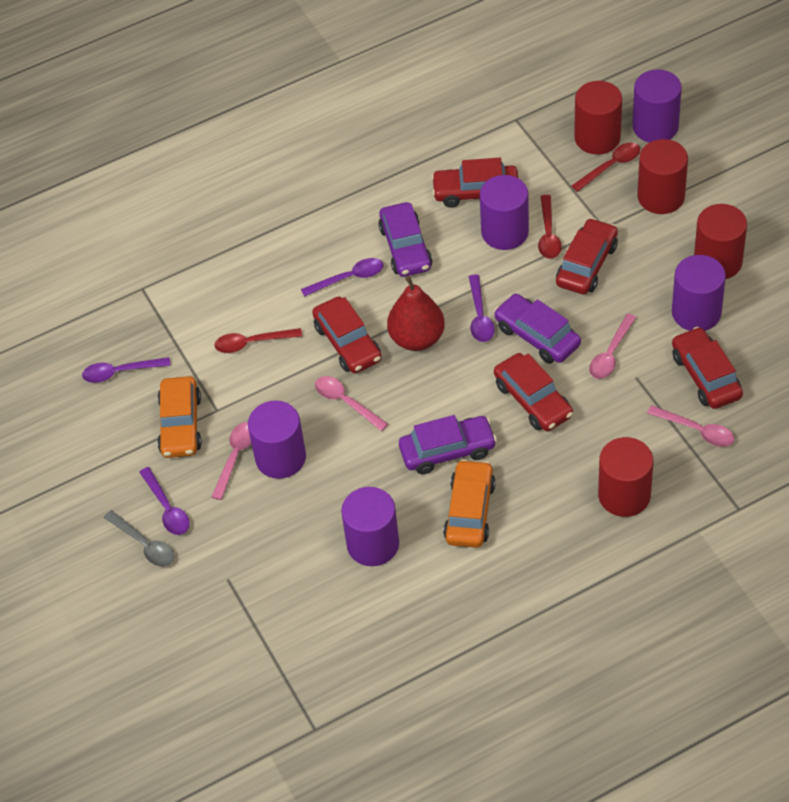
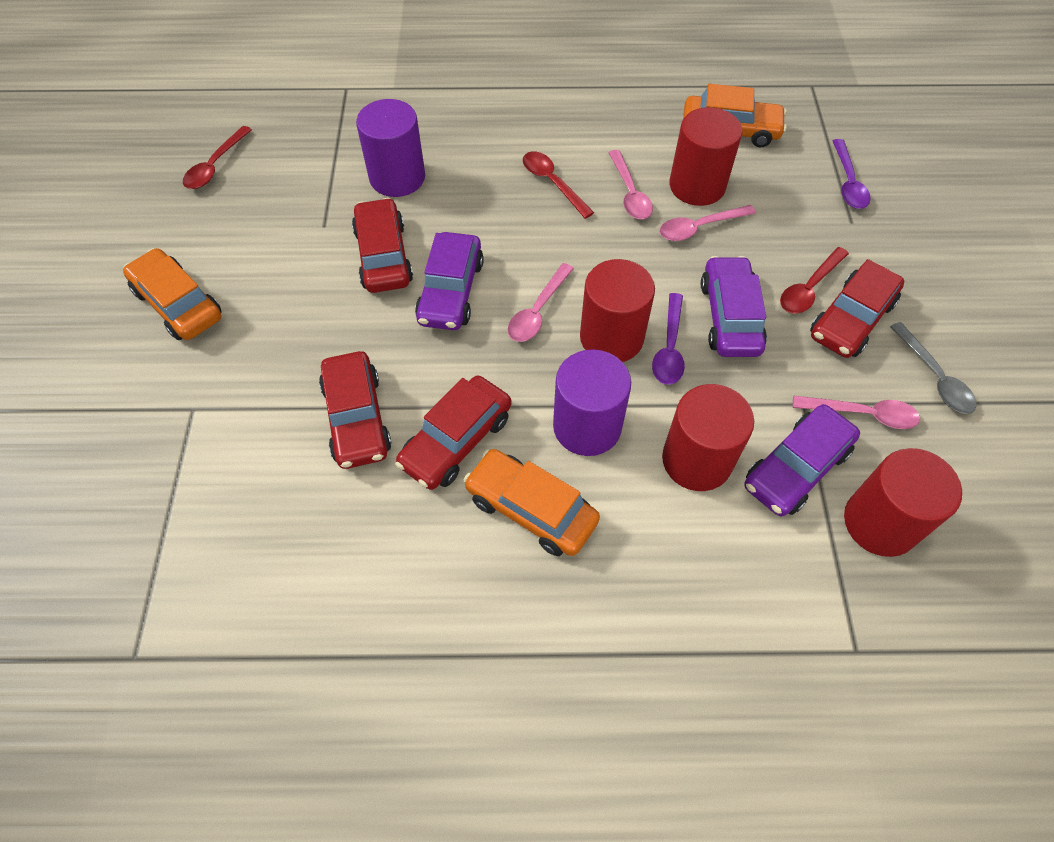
orange car: 2 -> 3
purple cylinder: 5 -> 2
purple spoon: 4 -> 2
red car: 5 -> 4
red pear: 1 -> 0

